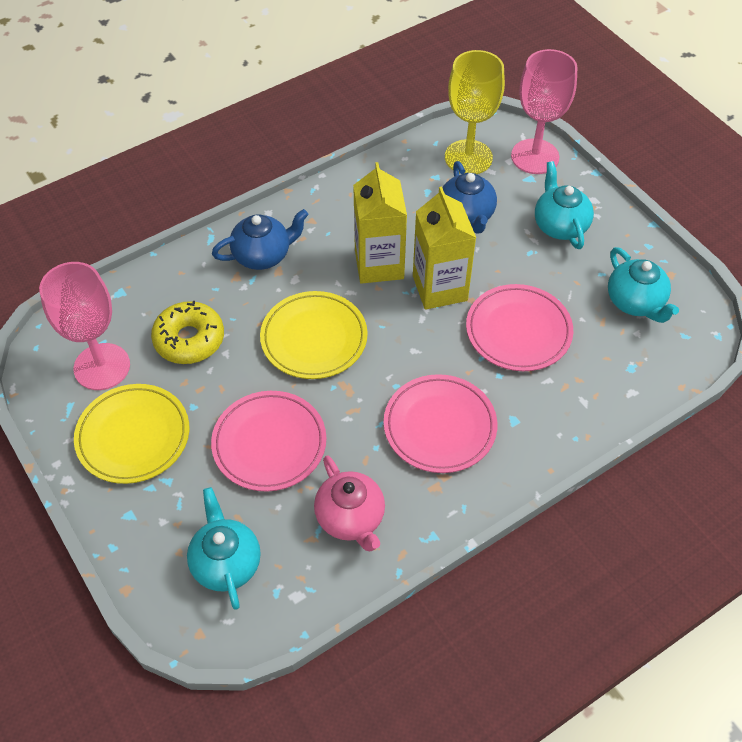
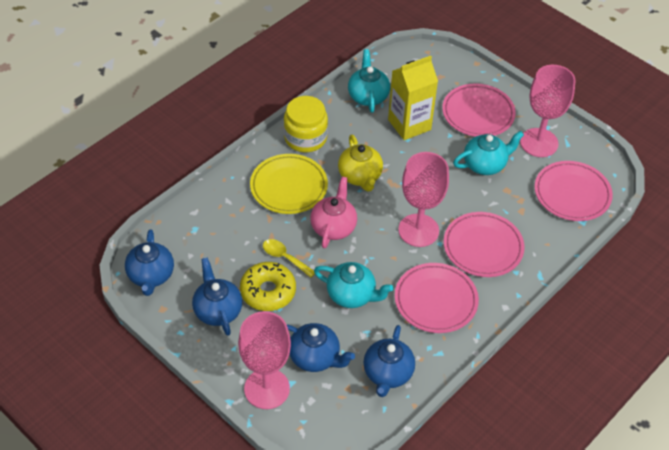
blue teapot: 2 -> 4
pink goblet: 2 -> 3
pink plate: 3 -> 4
yellow carton: 2 -> 1
yellow goblet: 1 -> 0
yellow jar: 0 -> 1
yellow plate: 2 -> 1
yellow spoon: 0 -> 1
yellow teapot: 0 -> 1

